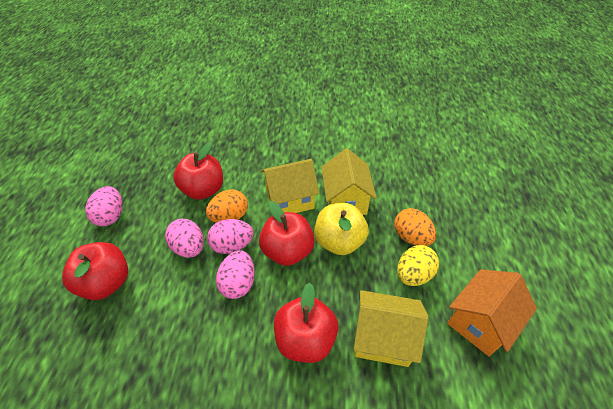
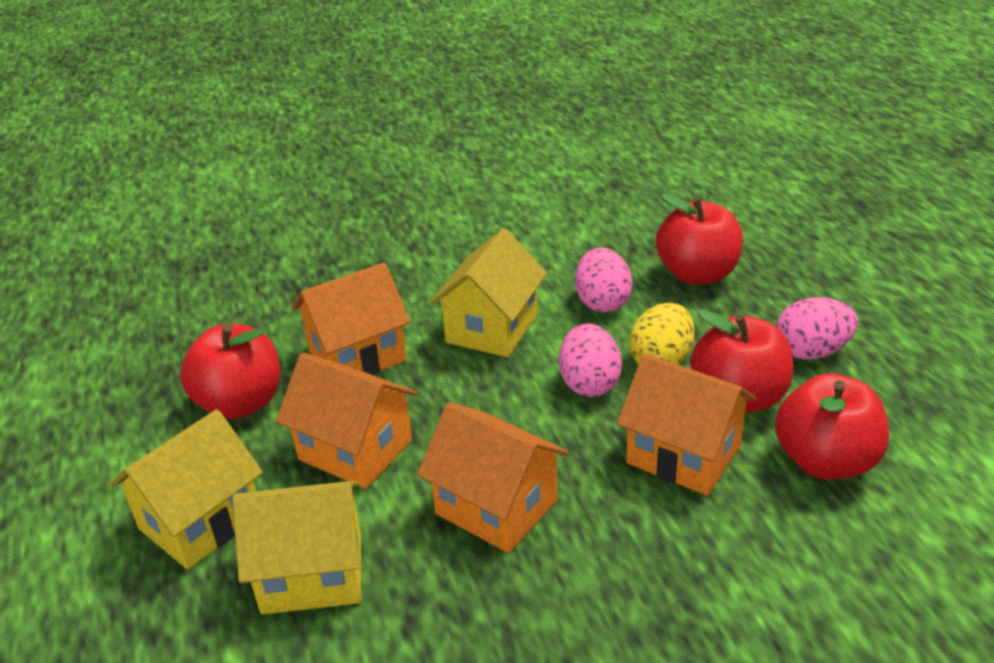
orange egg: 2 -> 0
orange house: 1 -> 4
pink egg: 4 -> 3
yellow apple: 1 -> 0

